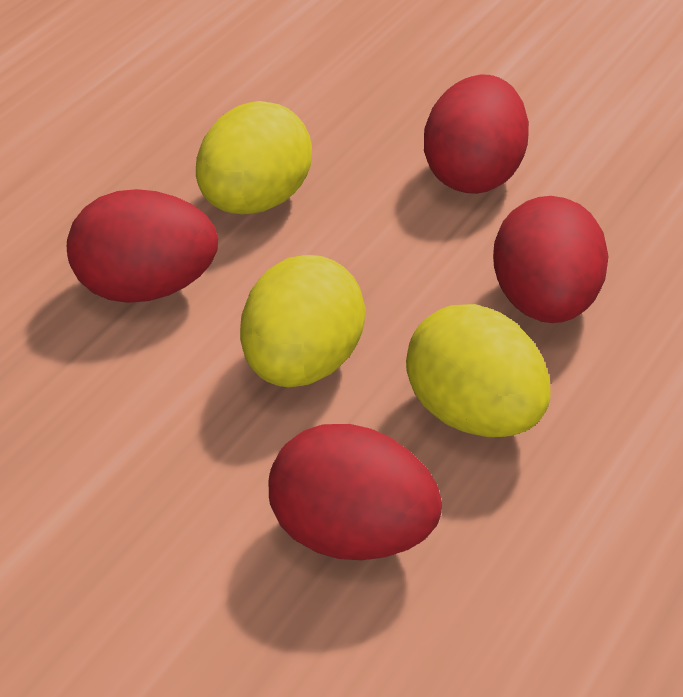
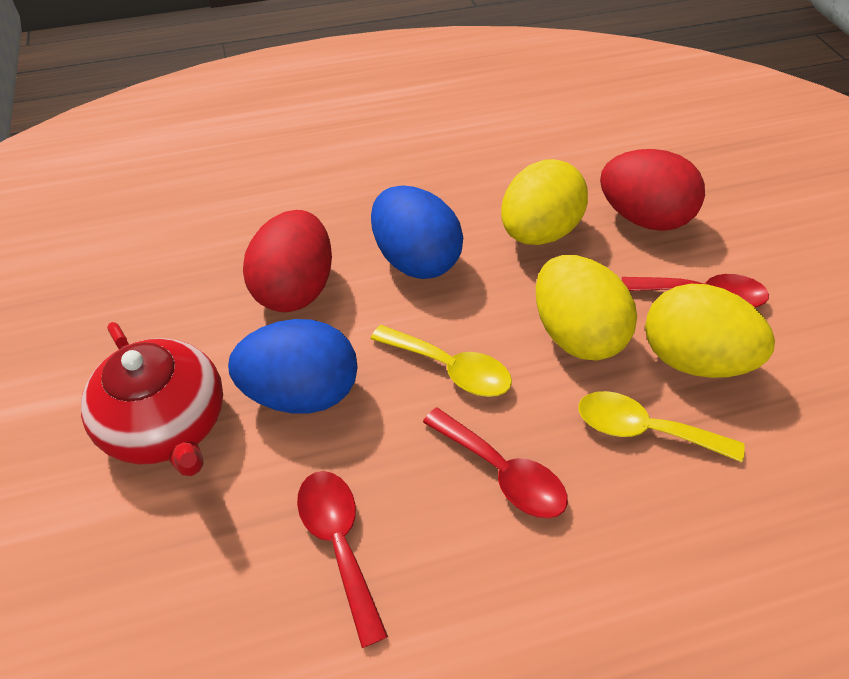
blue egg: 0 -> 2
red egg: 4 -> 2
red spoon: 0 -> 3
red teapot: 0 -> 1
yellow spoon: 0 -> 2

